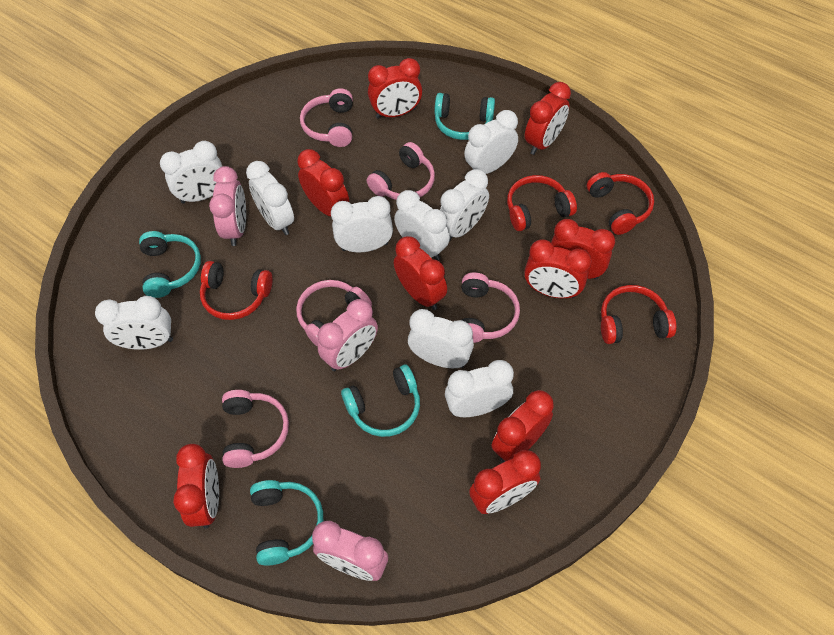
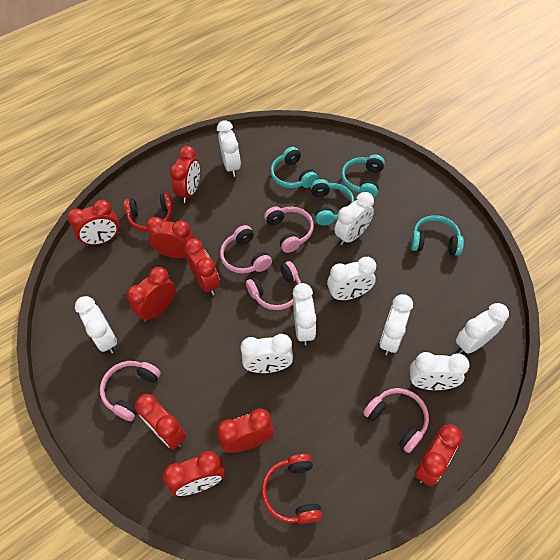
pink clock: 3 -> 0
red headphones: 4 -> 2

